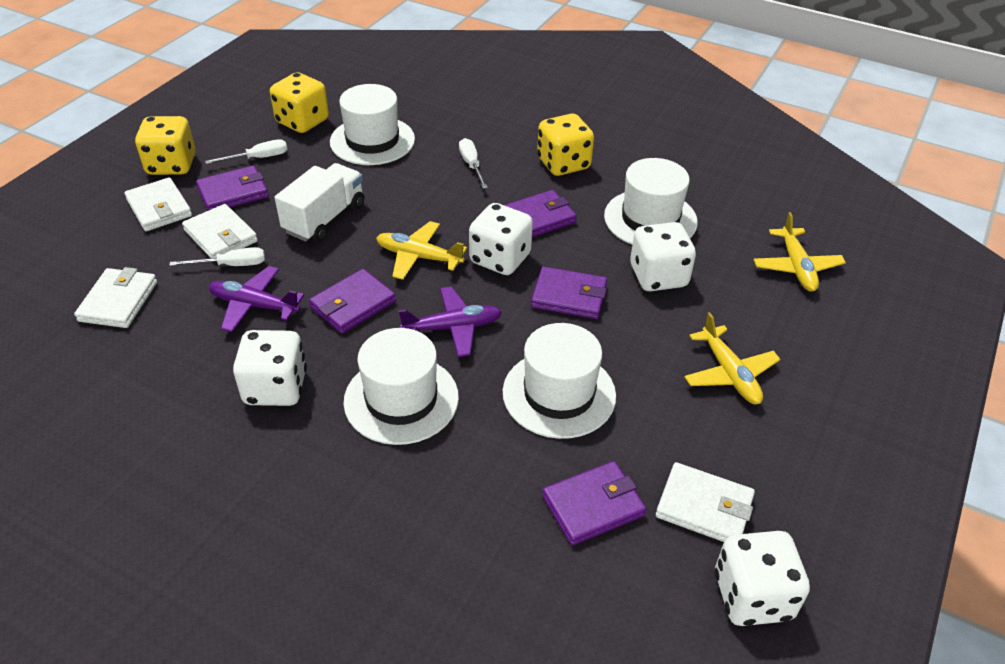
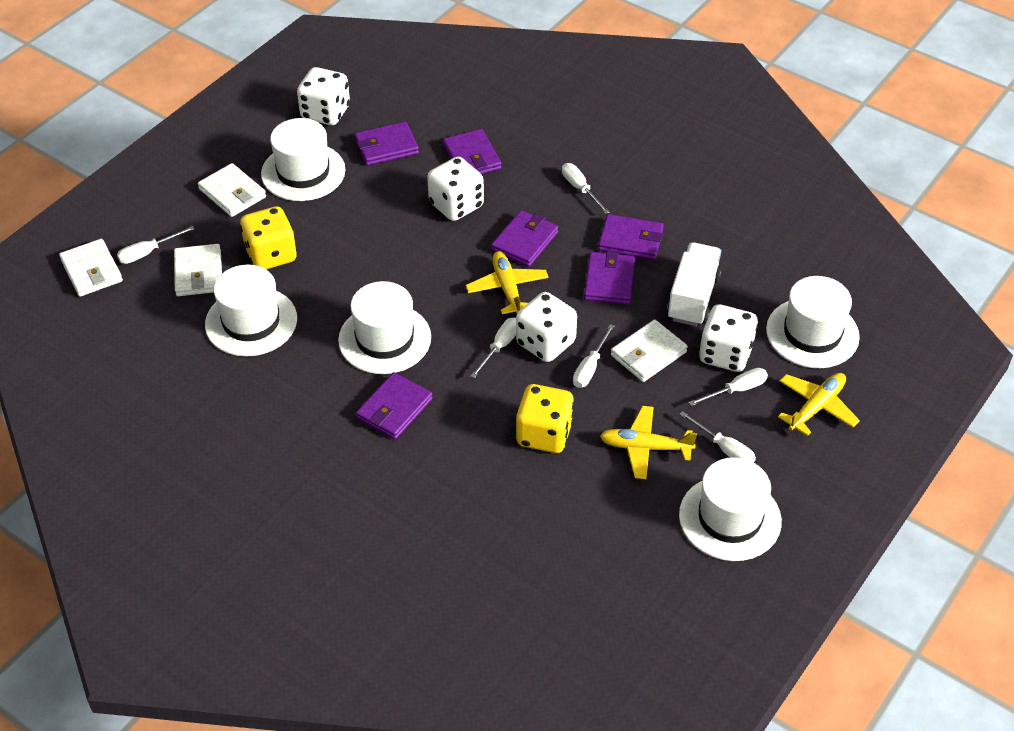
purple plane: 2 -> 0
purple wallet: 5 -> 6
white hat: 4 -> 5
white screwdriver: 3 -> 6
yellow dice: 3 -> 2

